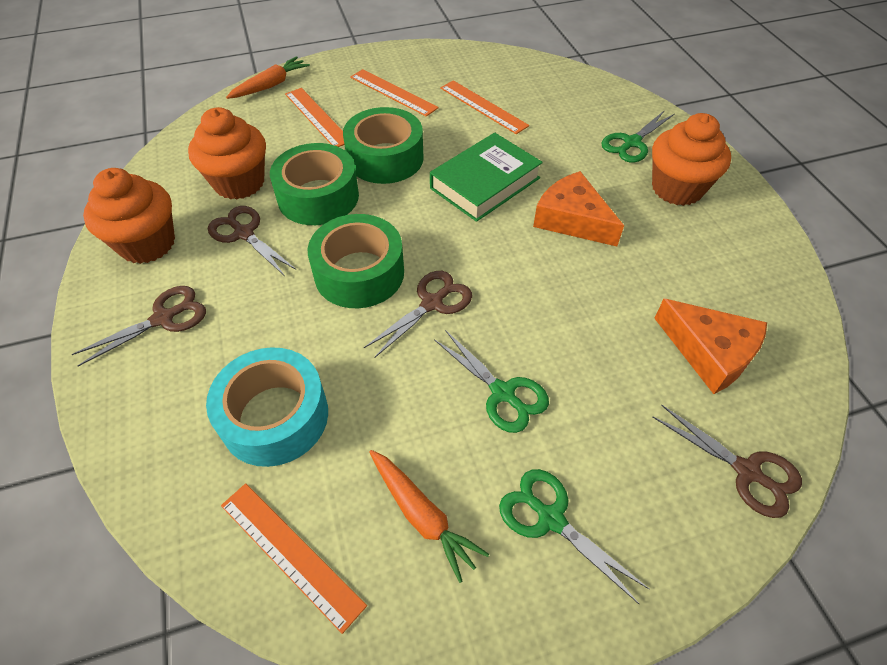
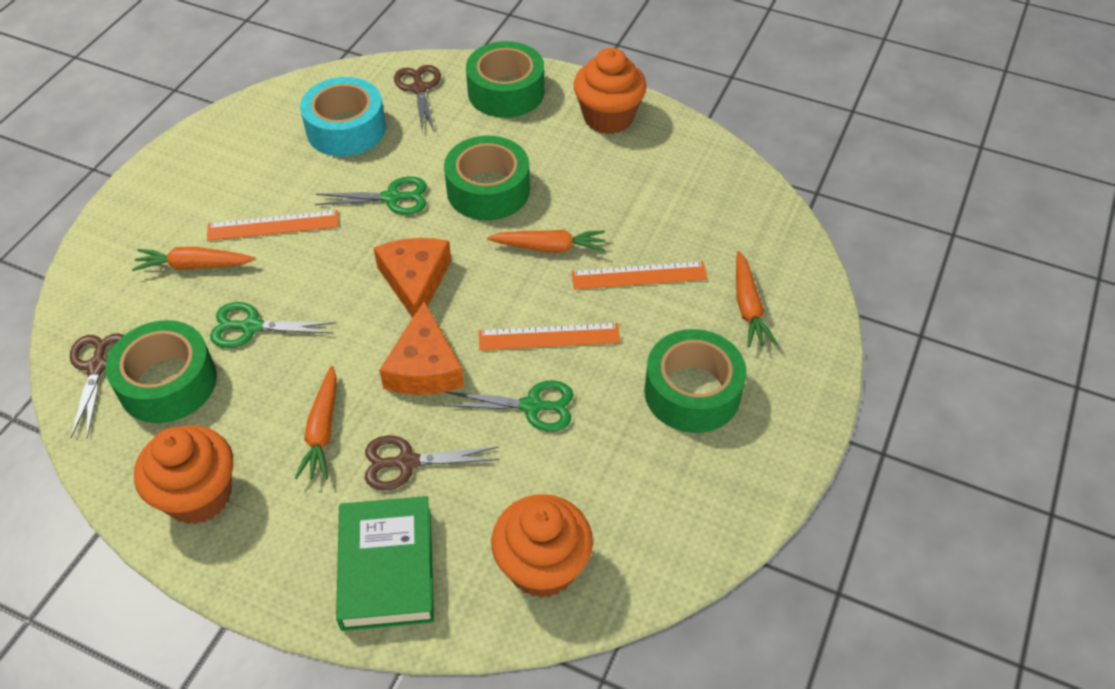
brown scissors: 4 -> 3
green tape: 3 -> 4
orange carrot: 2 -> 4
orange ruler: 4 -> 3

